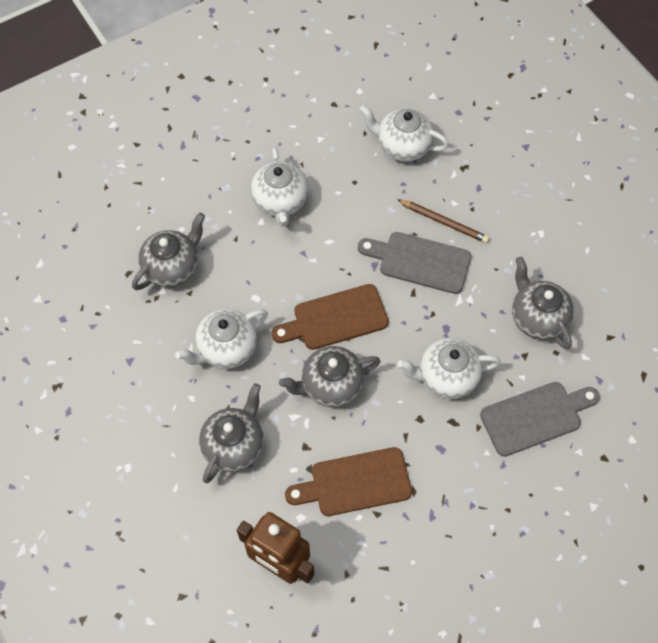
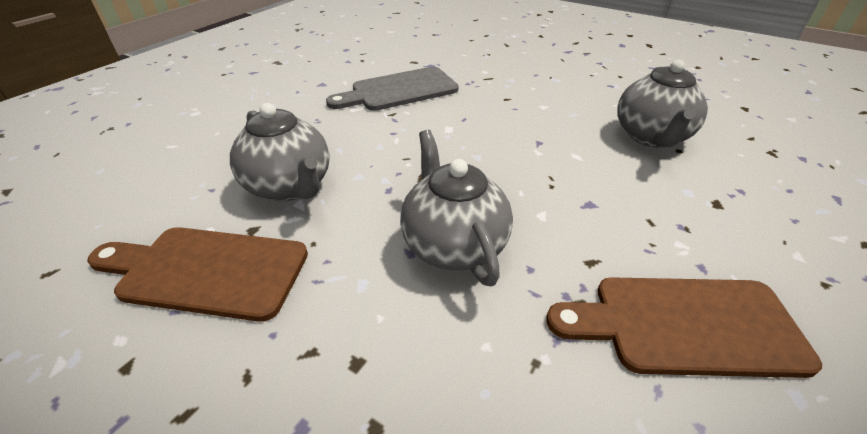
brown pencil: 1 -> 0
brown robot: 1 -> 0
grey cutting board: 2 -> 1
grey teapot: 4 -> 3
white teapot: 4 -> 0

